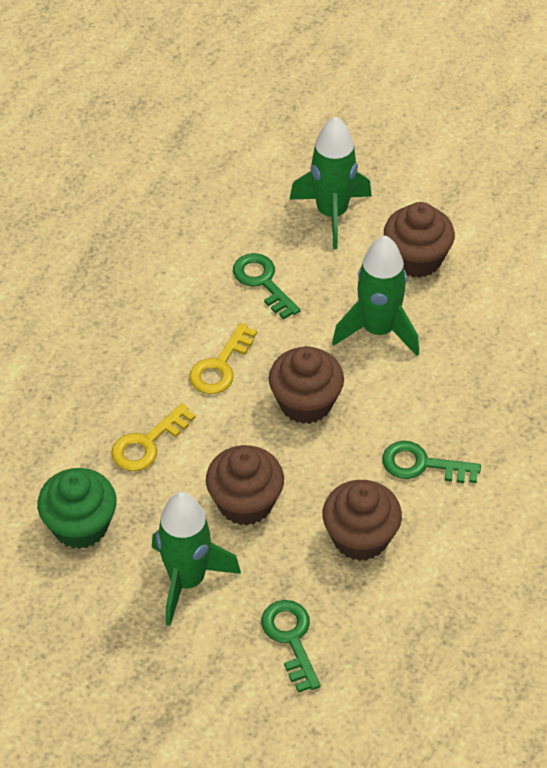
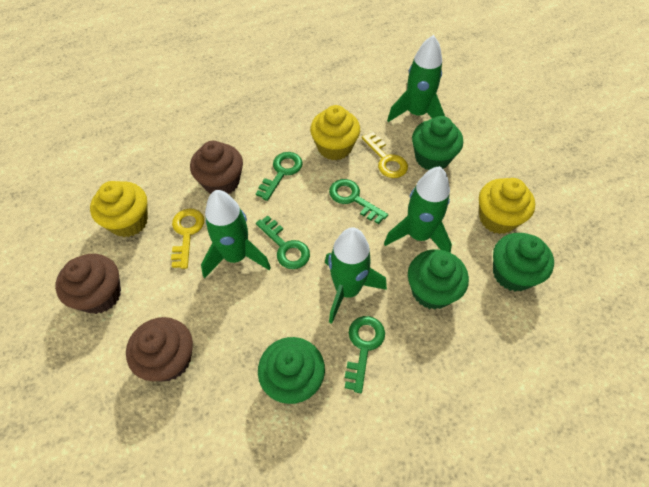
brown cupcake: 4 -> 3
green cupcake: 1 -> 4
green key: 3 -> 4
green rocket: 3 -> 4
yellow cupcake: 0 -> 3

